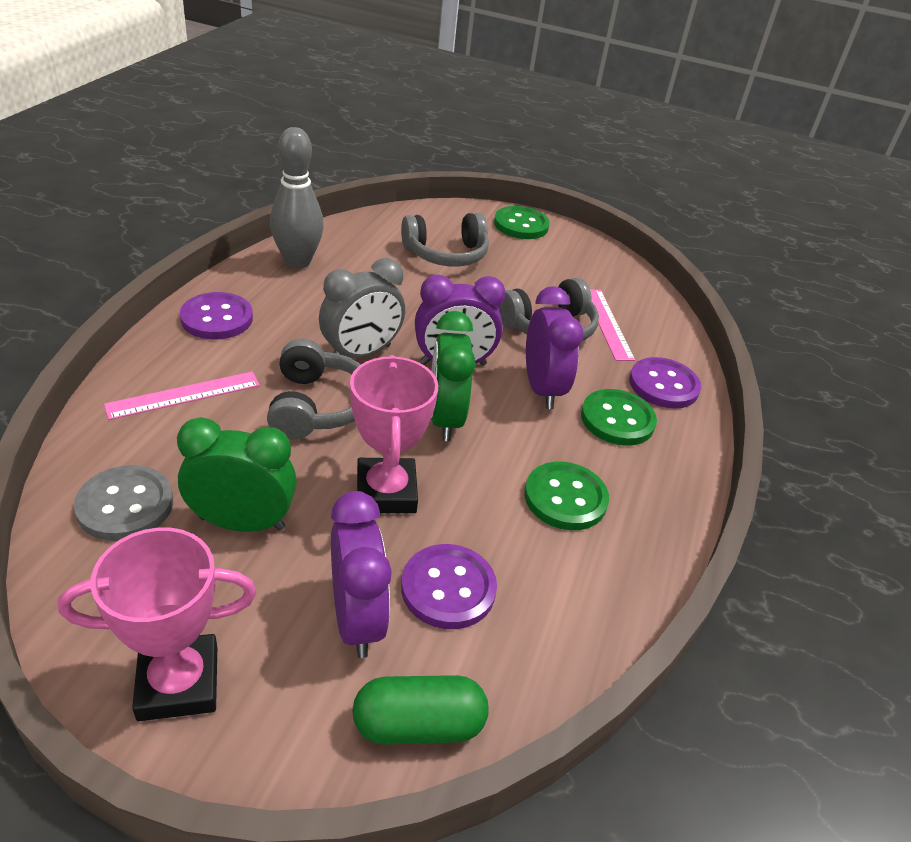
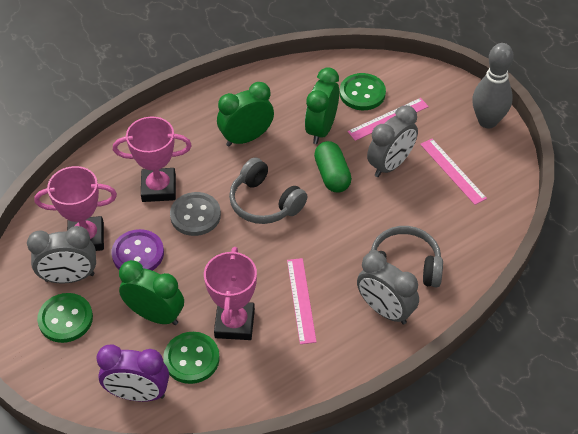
green clock: 2 -> 3
grey clock: 1 -> 3
grey headphones: 3 -> 2
pink ruler: 2 -> 3
pink trophy: 2 -> 3
purple button: 3 -> 1
purple clock: 3 -> 1

